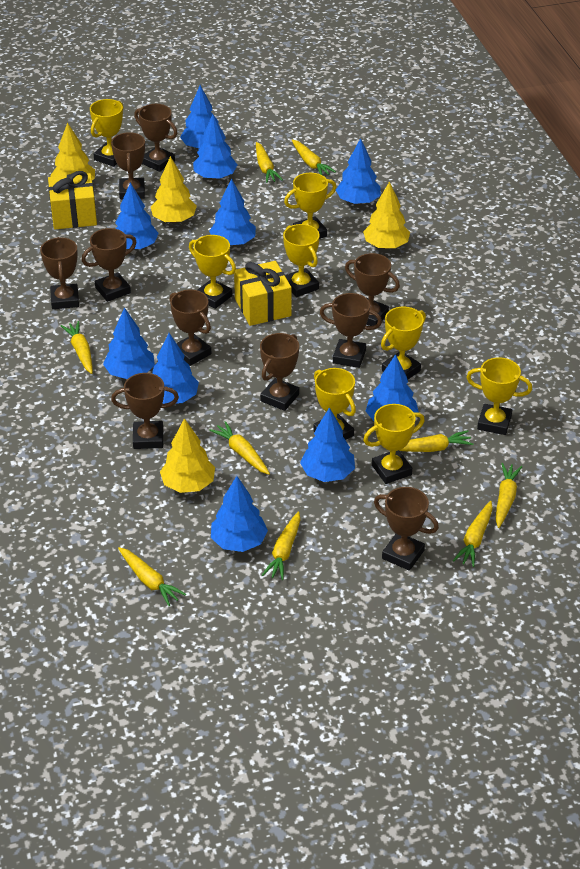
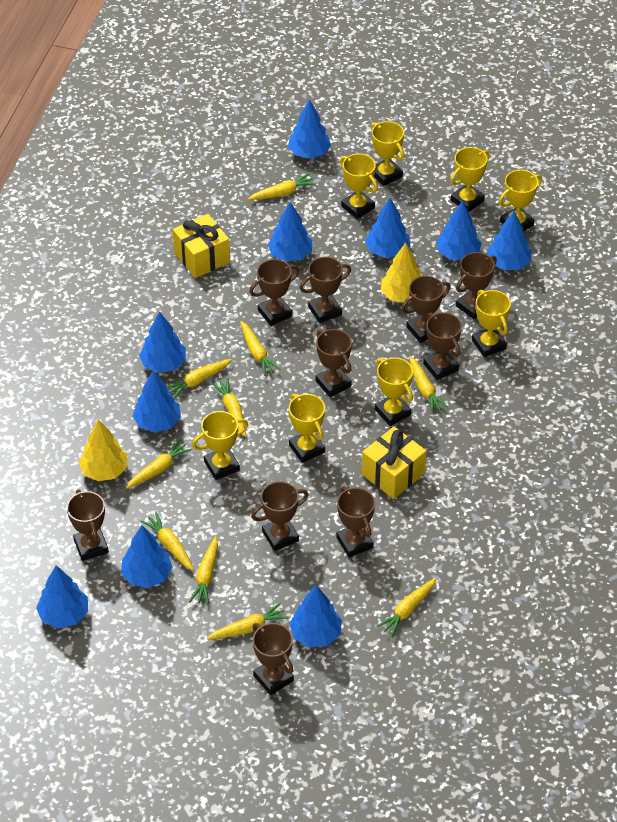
yellow carrot: 9 -> 10
yellow tree: 4 -> 2

